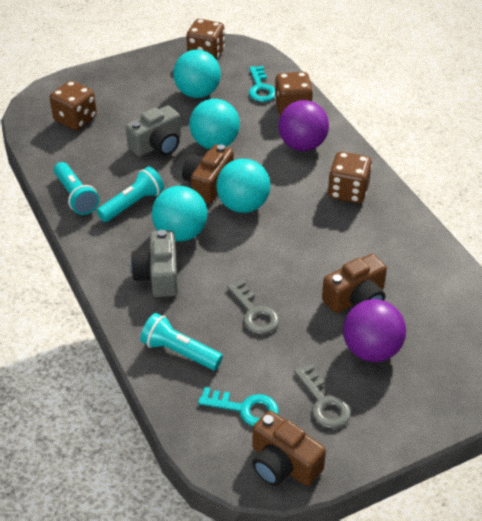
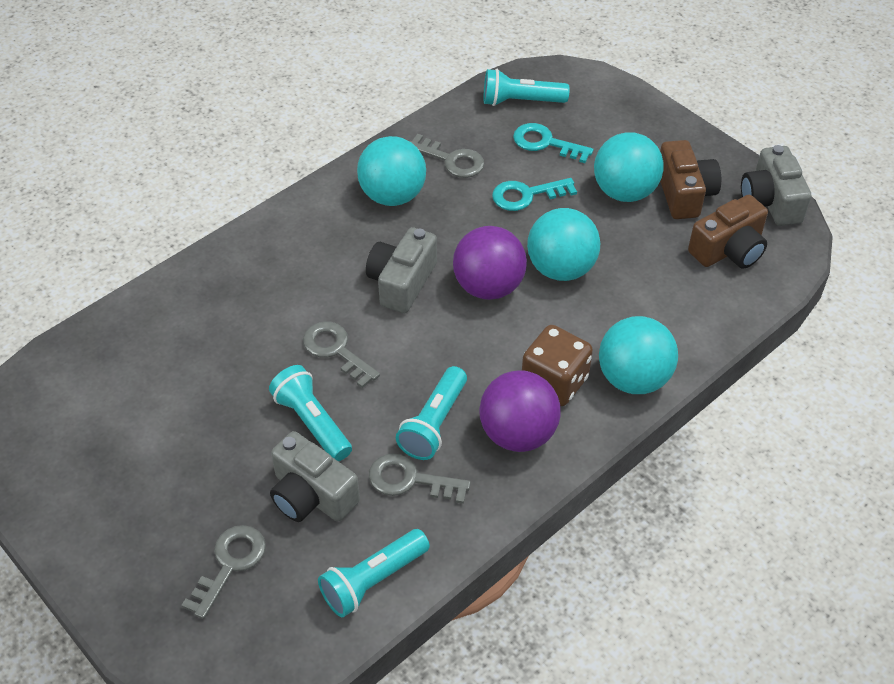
brown camera: 3 -> 2
brown dice: 4 -> 1
grey camera: 2 -> 3
grey key: 2 -> 4
turquoise flashlight: 3 -> 4

